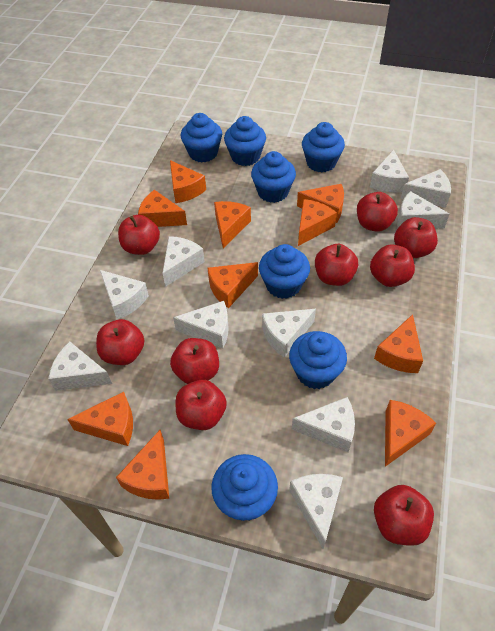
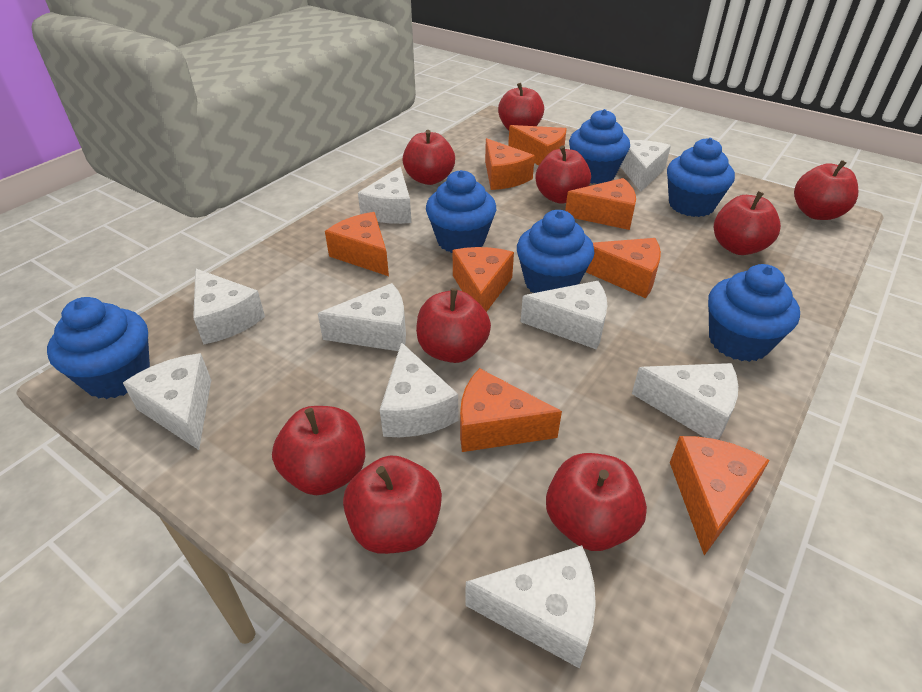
blue cupcake: 7 -> 6
orange cheese: 10 -> 8
white cheese: 10 -> 9

